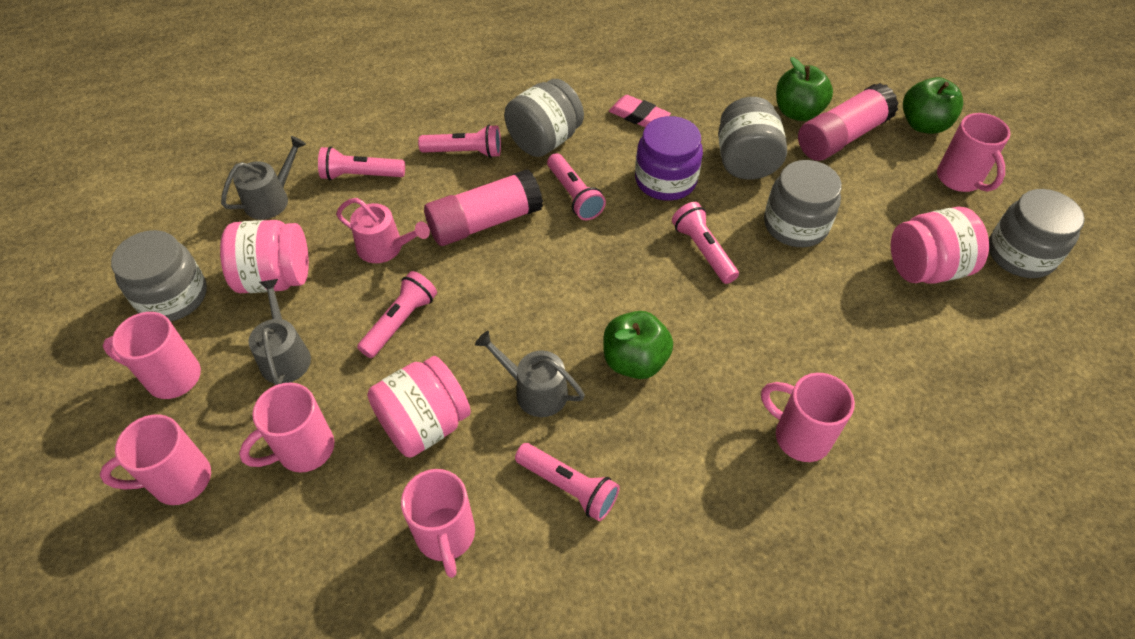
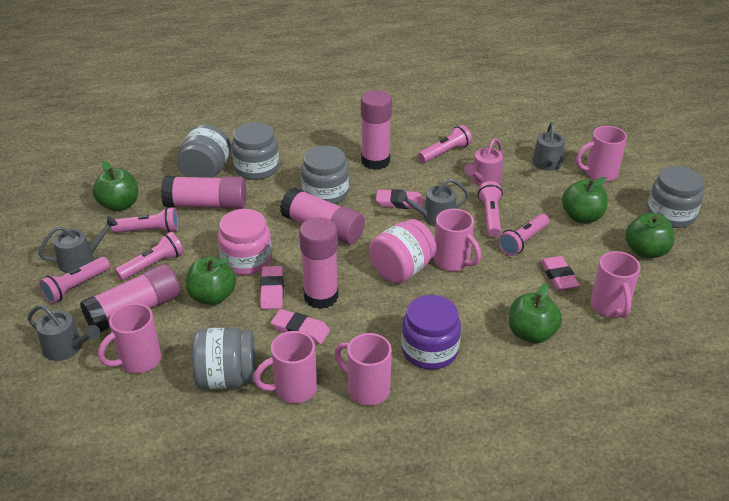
green apple: 3 -> 5
grey watering can: 3 -> 4
pink eraser: 1 -> 4
pink glue stick: 2 -> 5
pink jar: 3 -> 2

